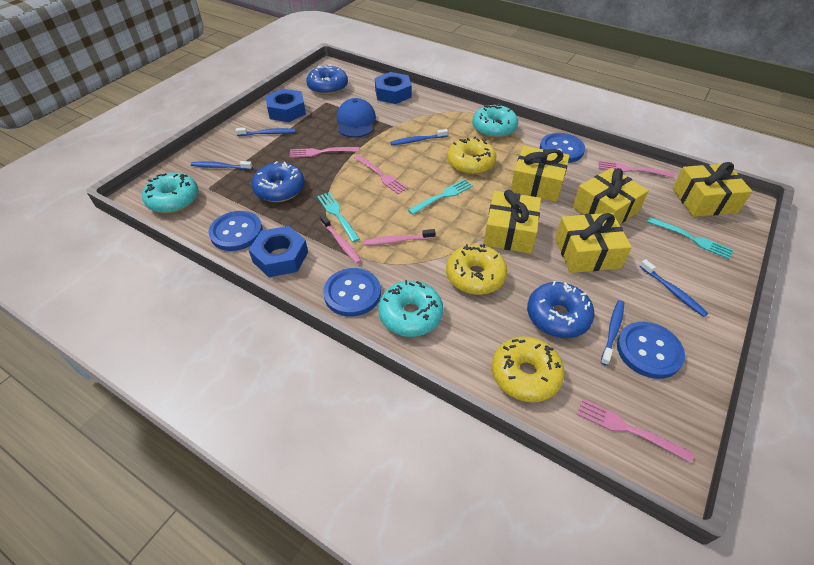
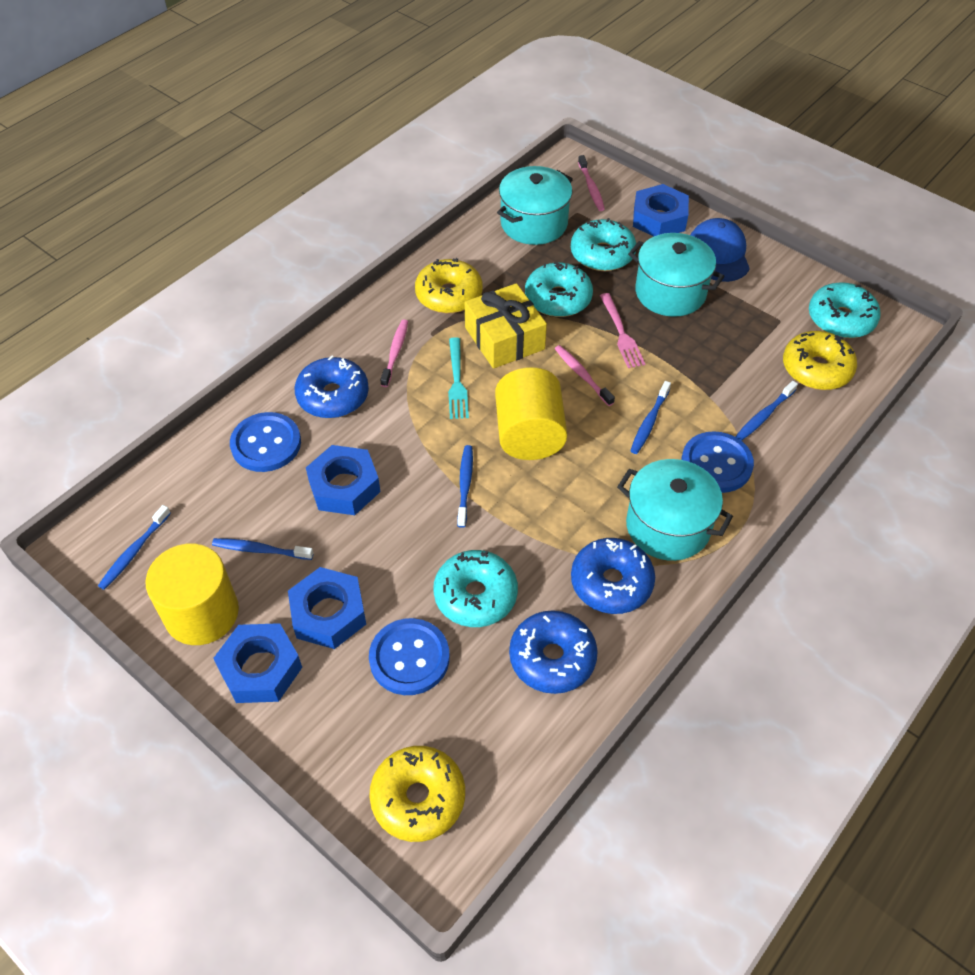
blue button: 4 -> 3
blue nut: 3 -> 4
pink fork: 4 -> 1
pink toothbrush: 2 -> 3
turquoise donut: 3 -> 4
turquoise fork: 3 -> 1
turquoise pot: 0 -> 3
yellow cylinder: 0 -> 2
yellow gift: 5 -> 1

